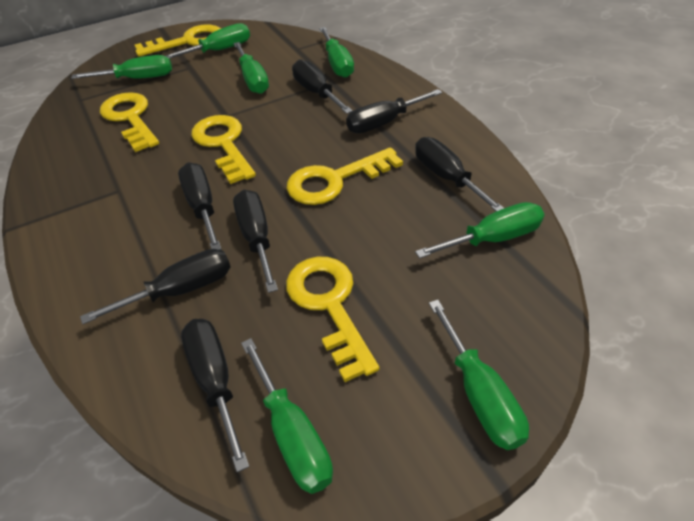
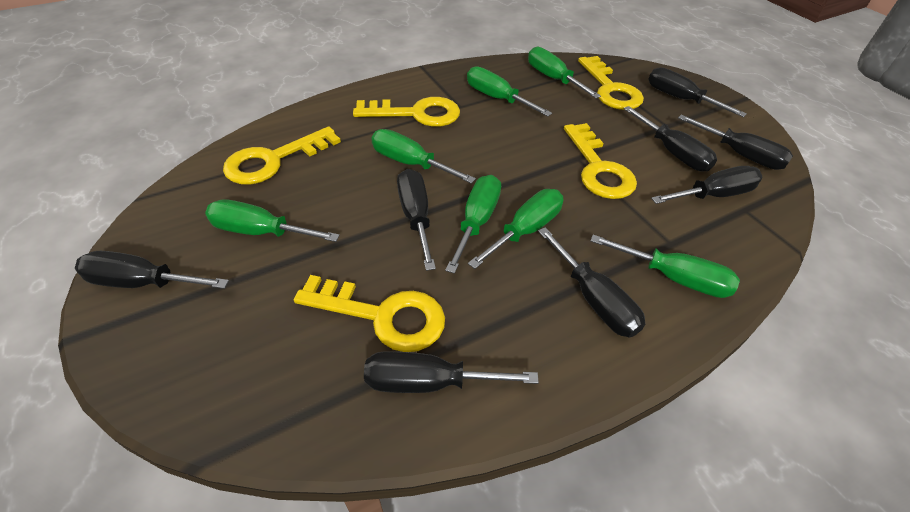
black screwdriver: 7 -> 8

